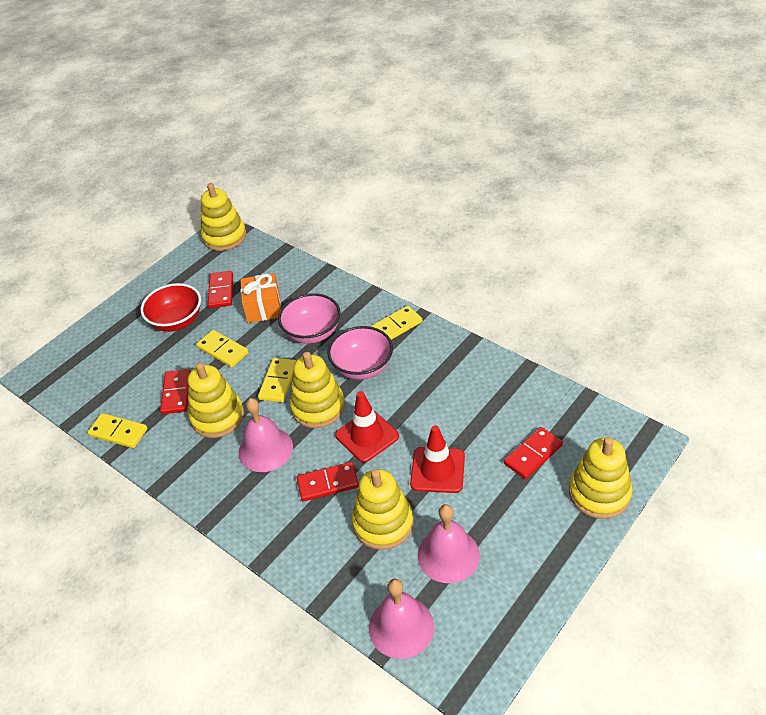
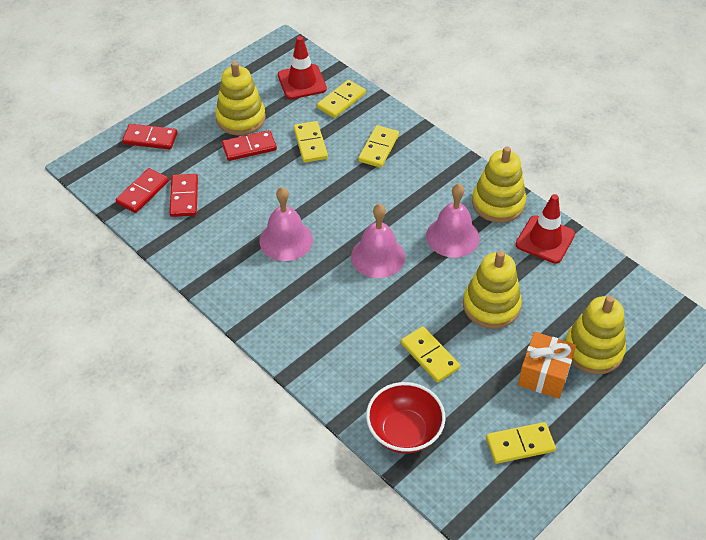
pink bowl: 2 -> 0
yellow domino: 4 -> 5
yellow stacking toy: 5 -> 4

